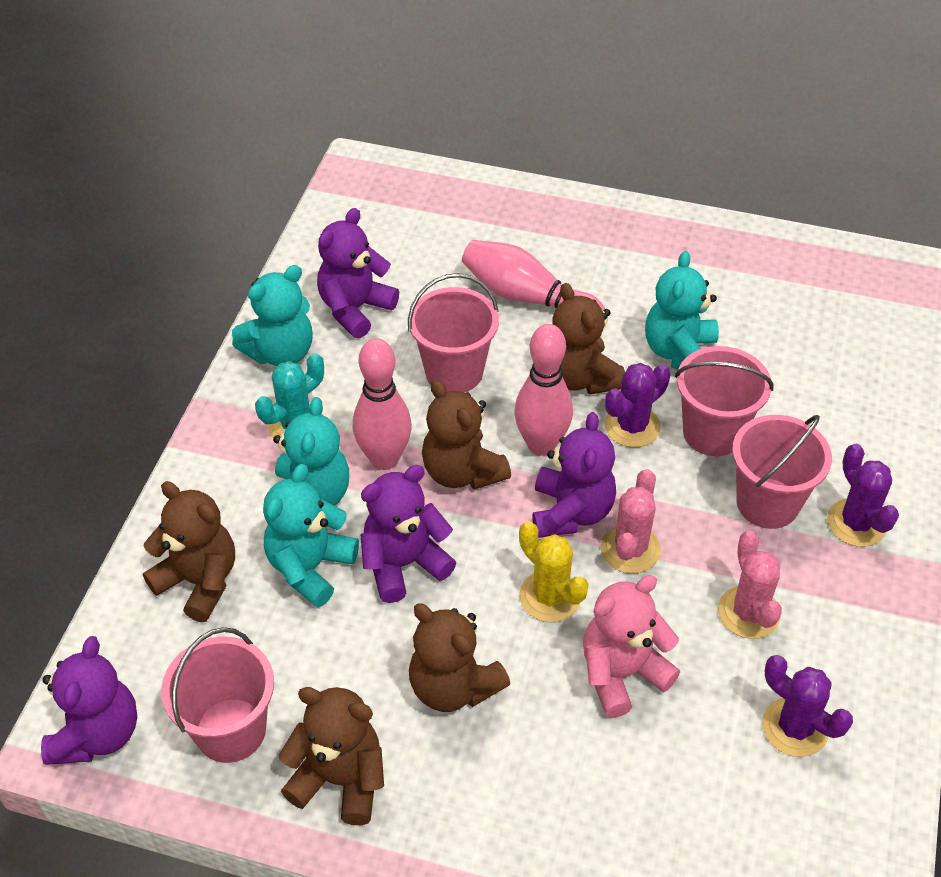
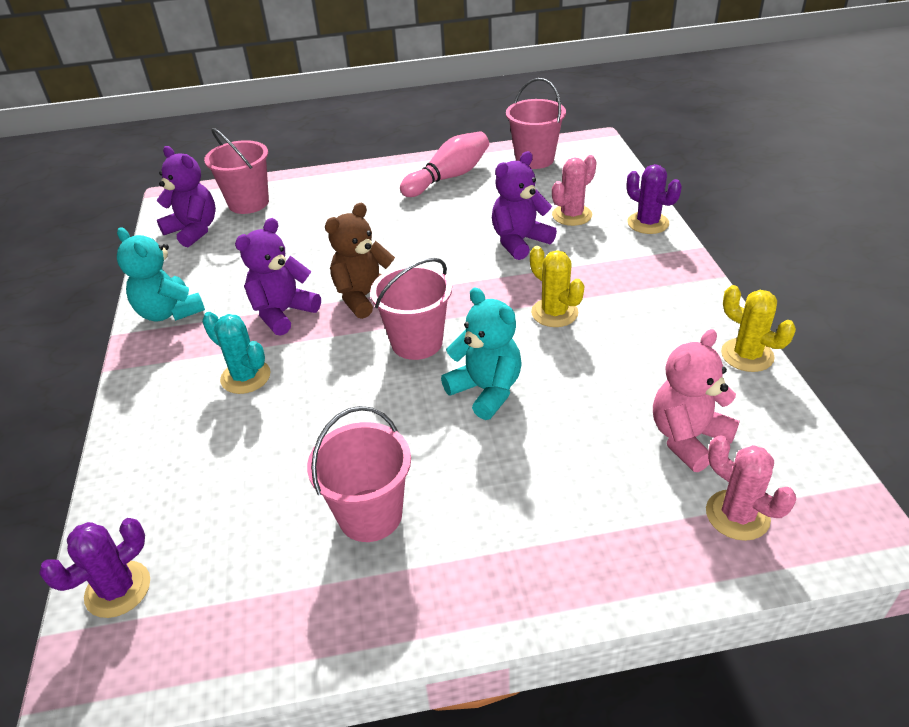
brown teddy bear: 5 -> 1
pink bowling pin: 3 -> 1
purple cactus: 3 -> 2
purple teddy bear: 4 -> 3
turquoise teddy bear: 4 -> 2
yellow cactus: 1 -> 2

